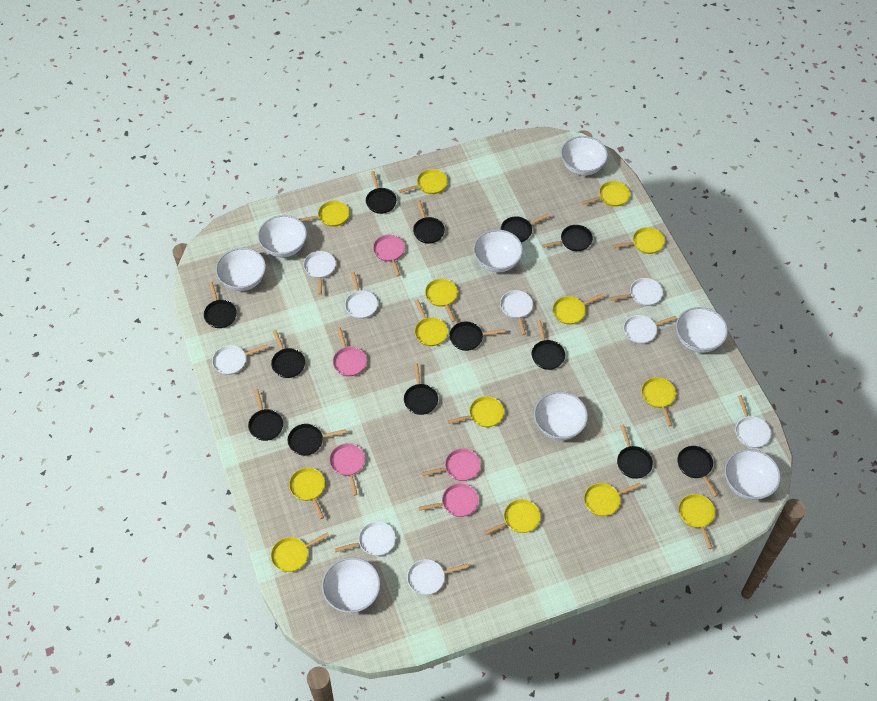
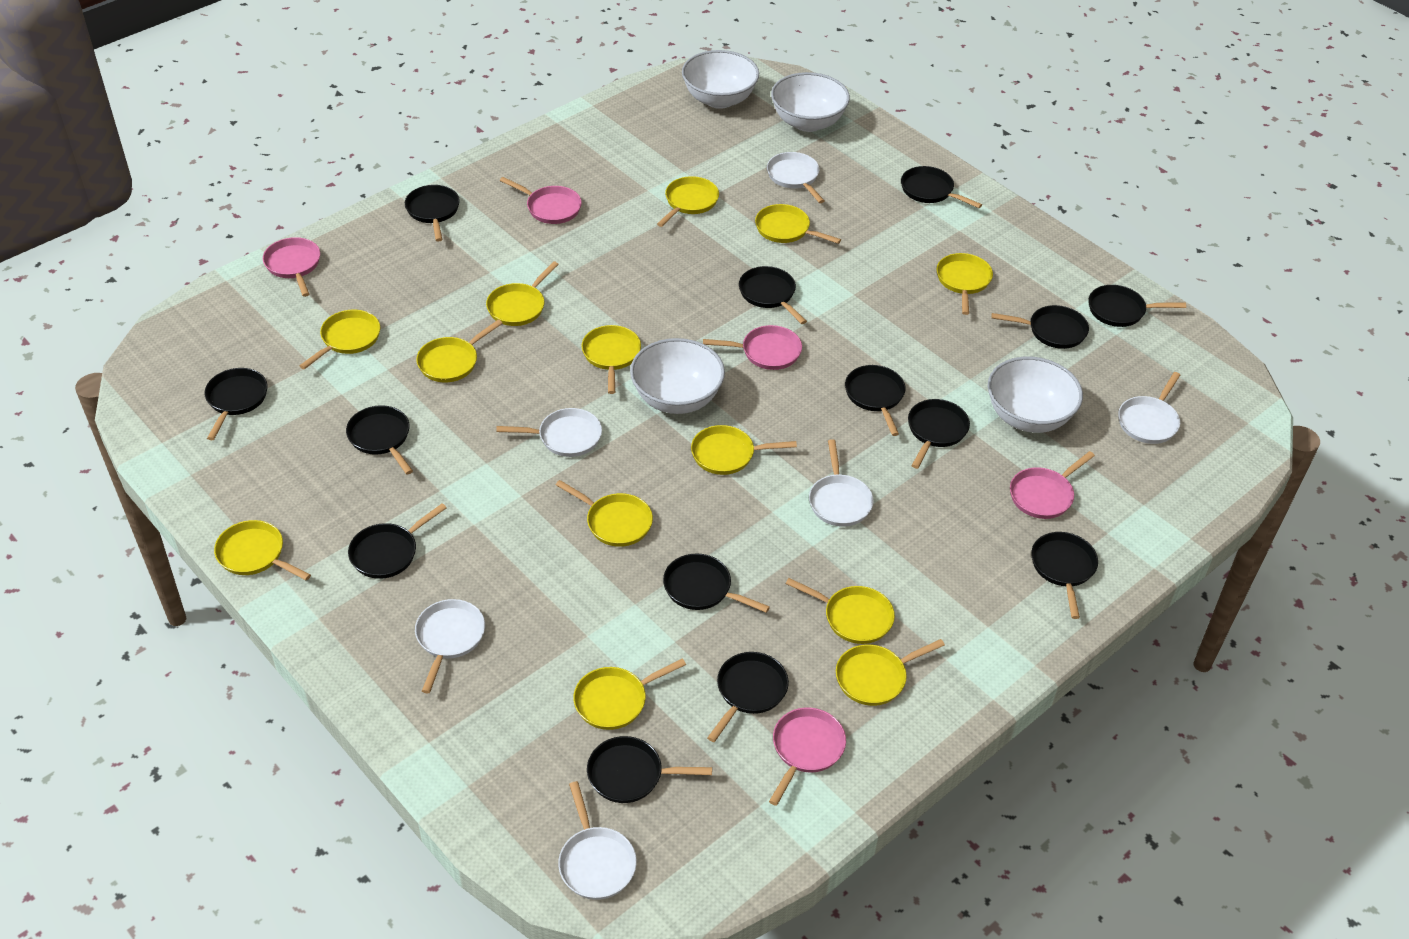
black pan: 13 -> 14
white bowl: 8 -> 4
white pan: 9 -> 6
yellow pan: 14 -> 13

